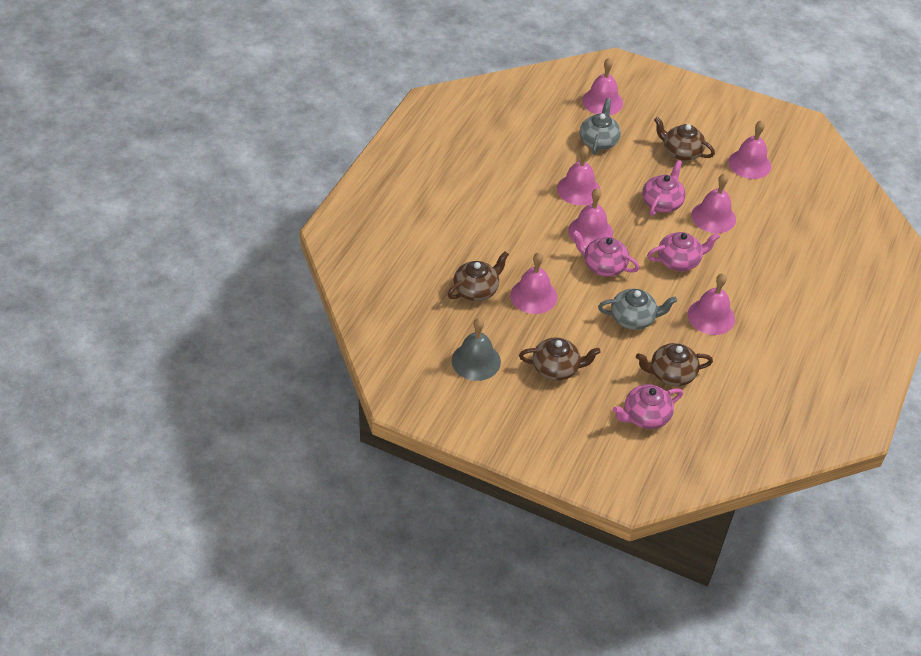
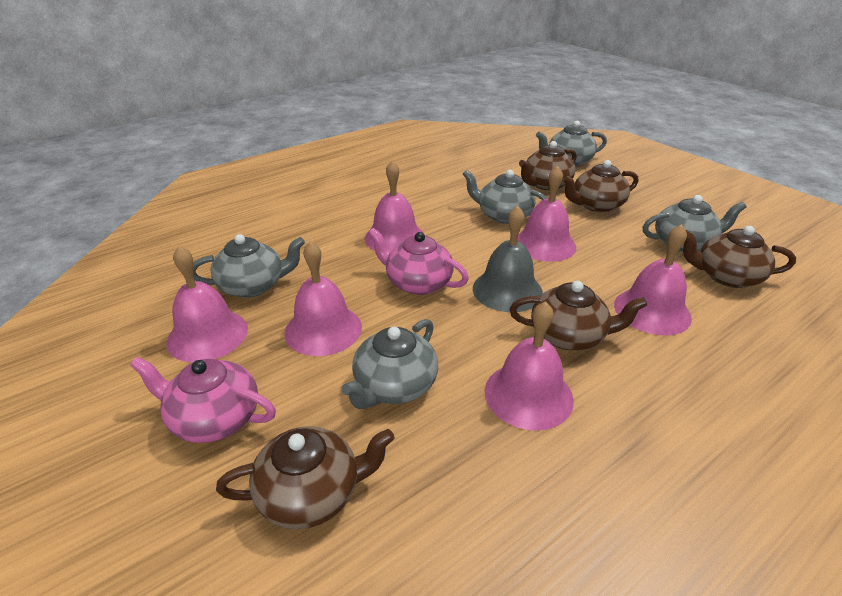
brown teapot: 4 -> 5
grey teapot: 2 -> 5
pink bell: 7 -> 6
pink teapot: 4 -> 2

